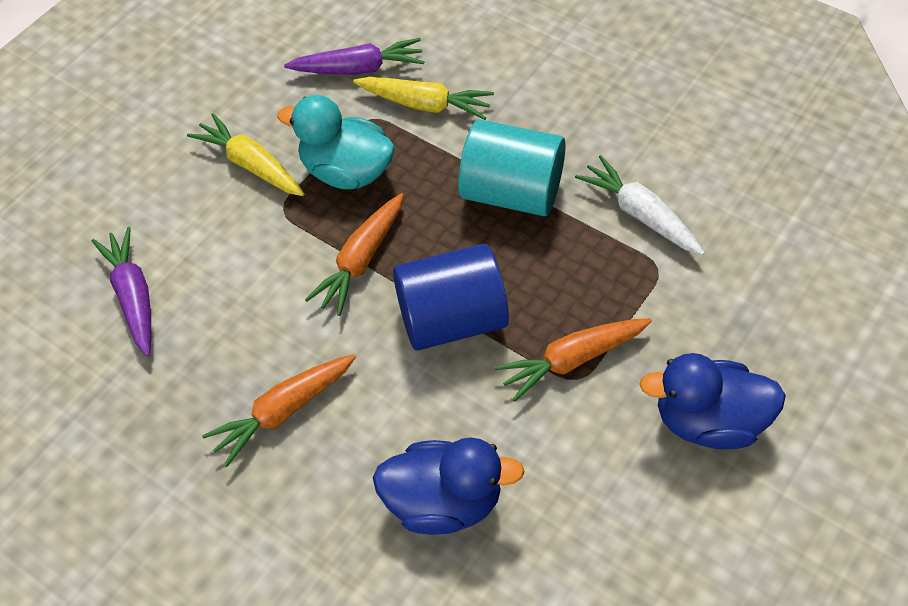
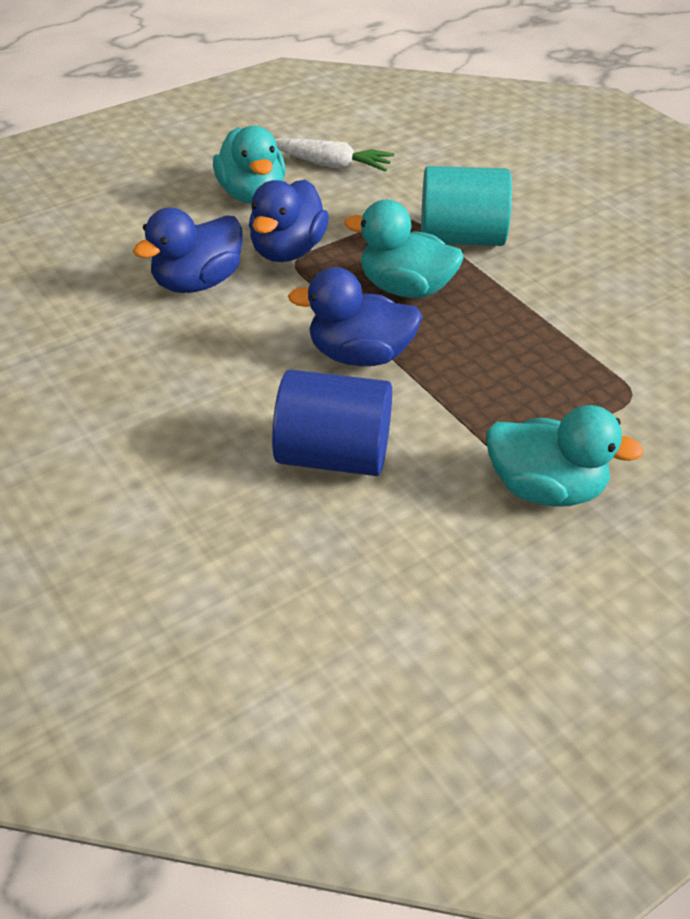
blue duck: 2 -> 3
orange carrot: 3 -> 0
purple carrot: 2 -> 0
turquoise duck: 1 -> 3
yellow carrot: 2 -> 0

